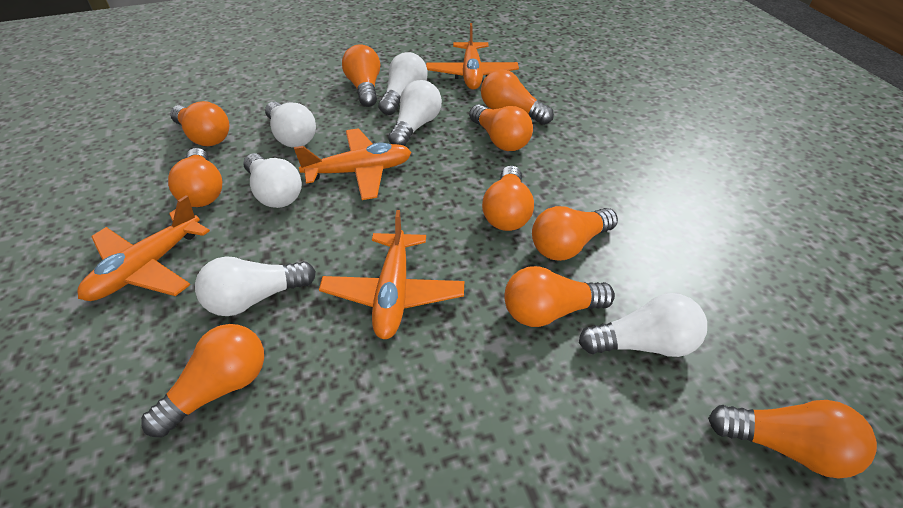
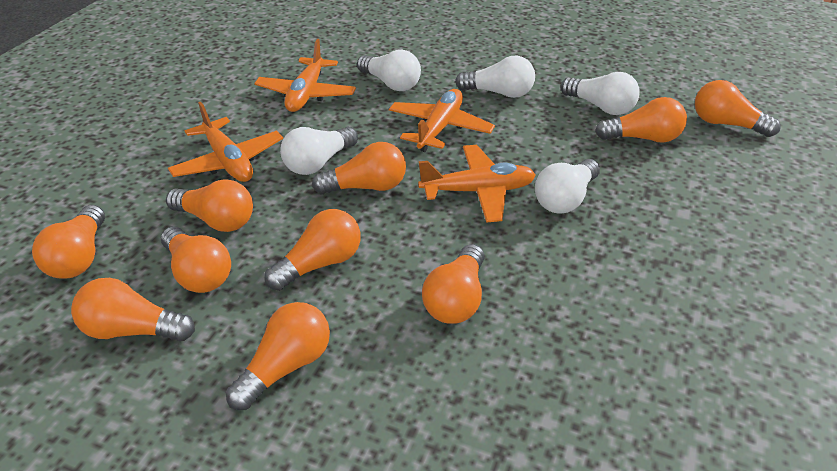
white light bulb: 6 -> 5

